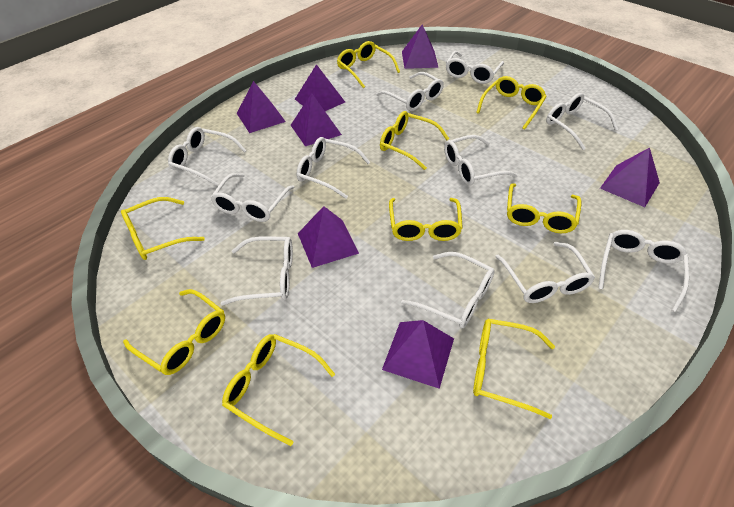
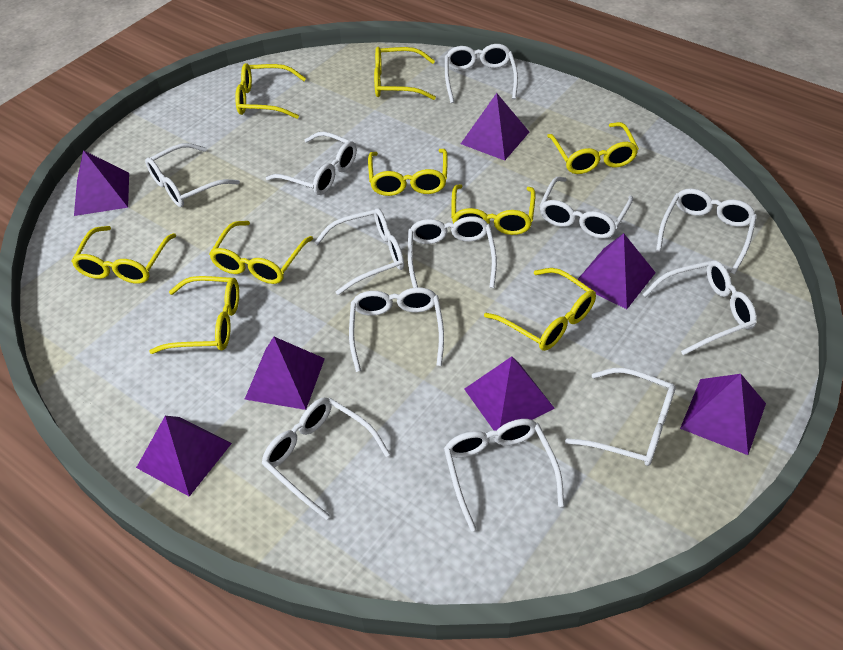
white glasses: 11 -> 12

